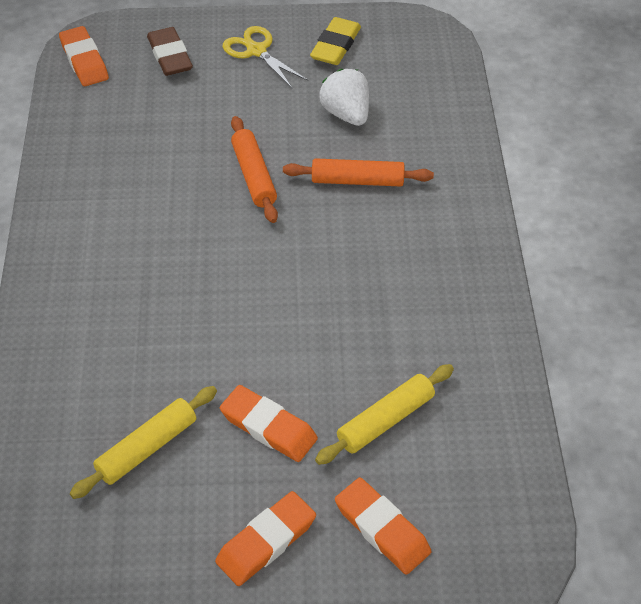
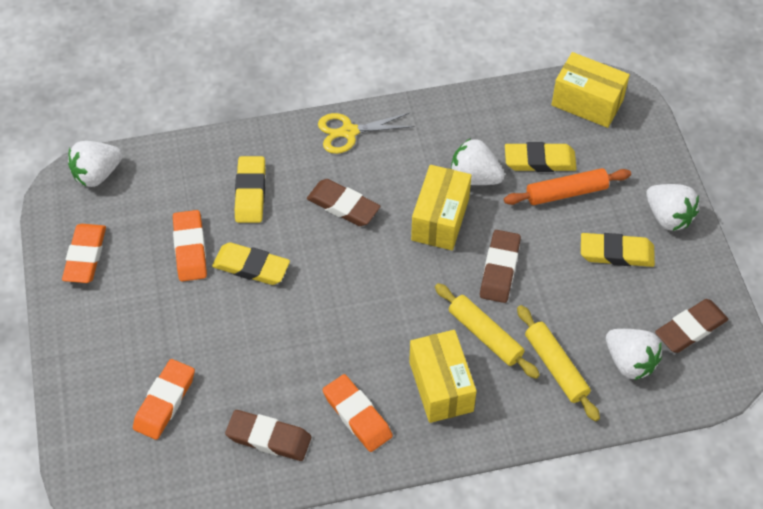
brown eraser: 1 -> 4
orange rolling pin: 2 -> 1
white strawberry: 1 -> 4
yellow box: 0 -> 3
yellow eraser: 1 -> 4

